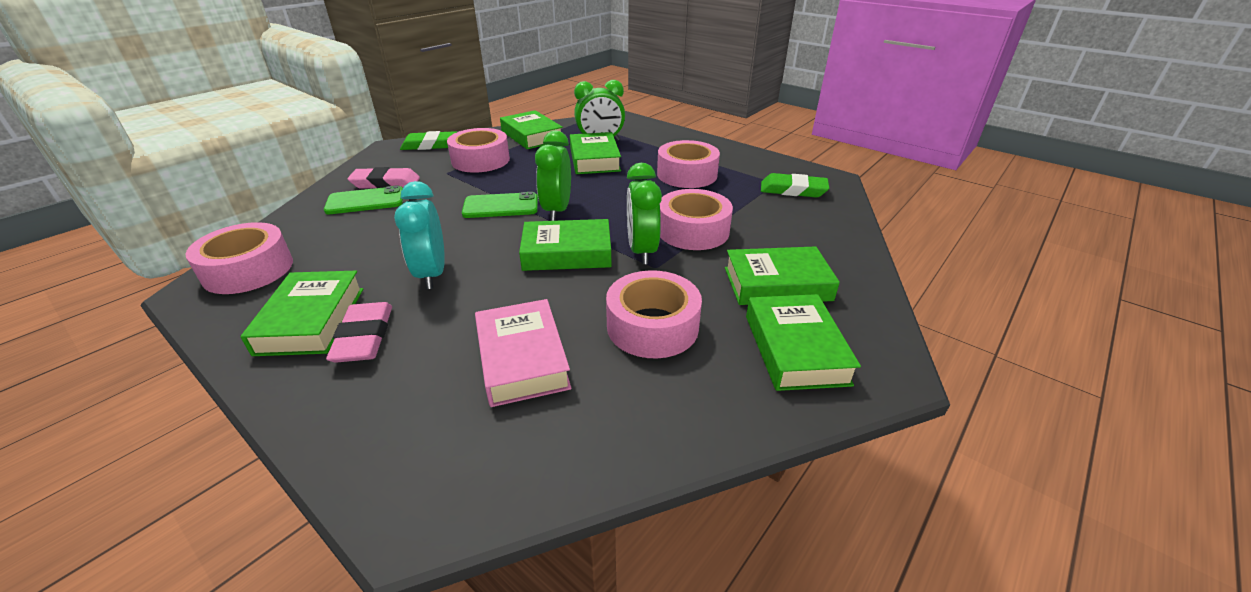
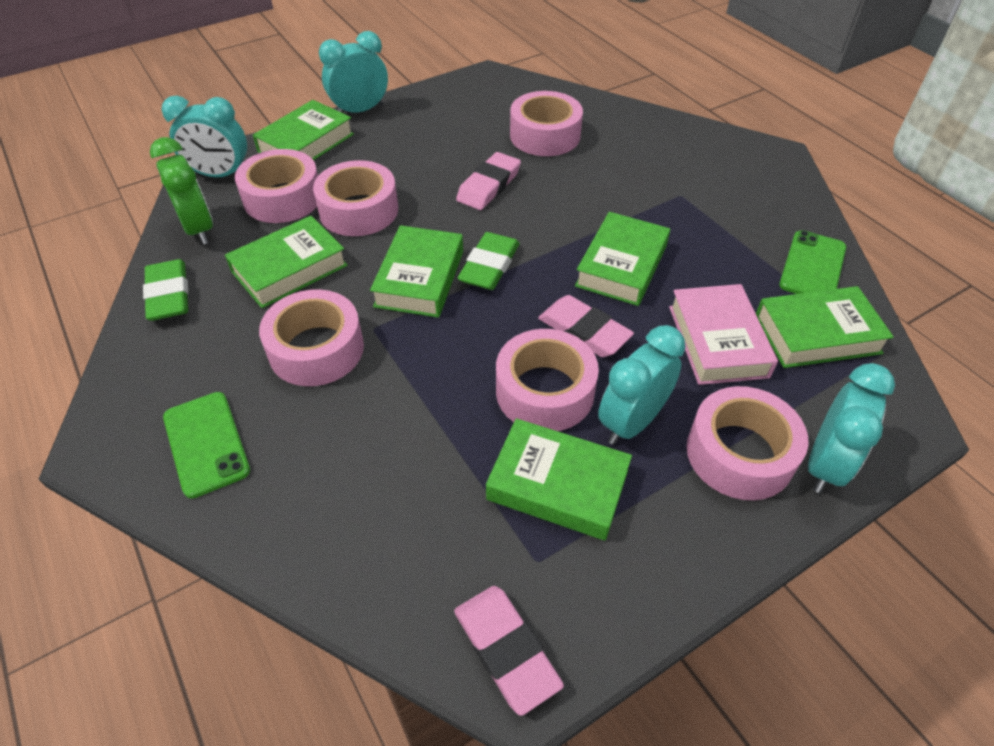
green clock: 3 -> 1
pink eraser: 2 -> 3
pink tape: 5 -> 6
turquoise clock: 1 -> 4

